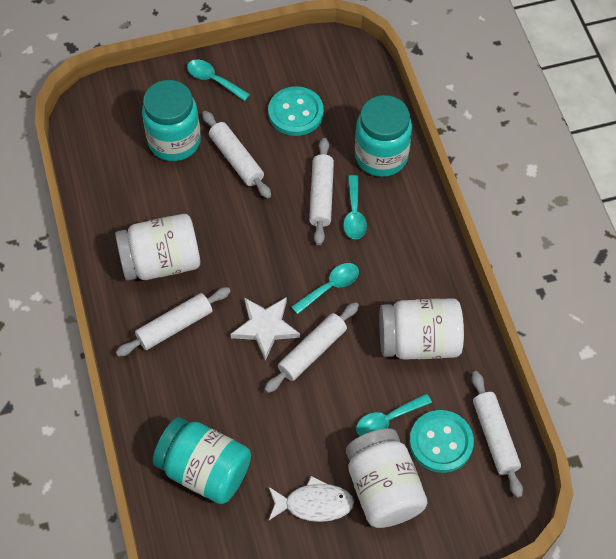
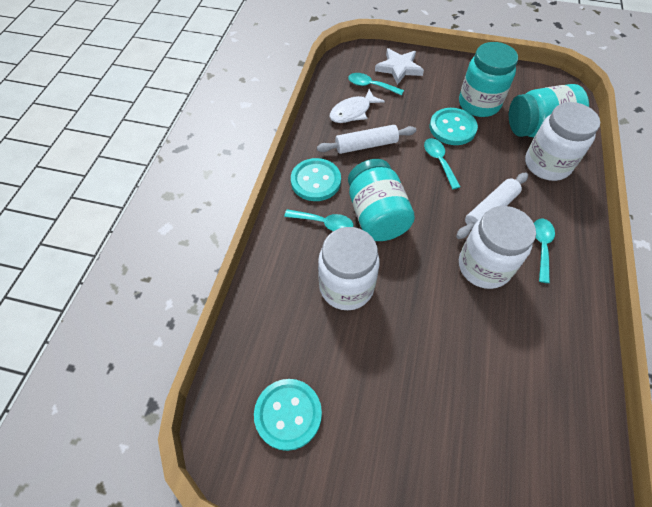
turquoise button: 2 -> 3
white rolling pin: 5 -> 2

